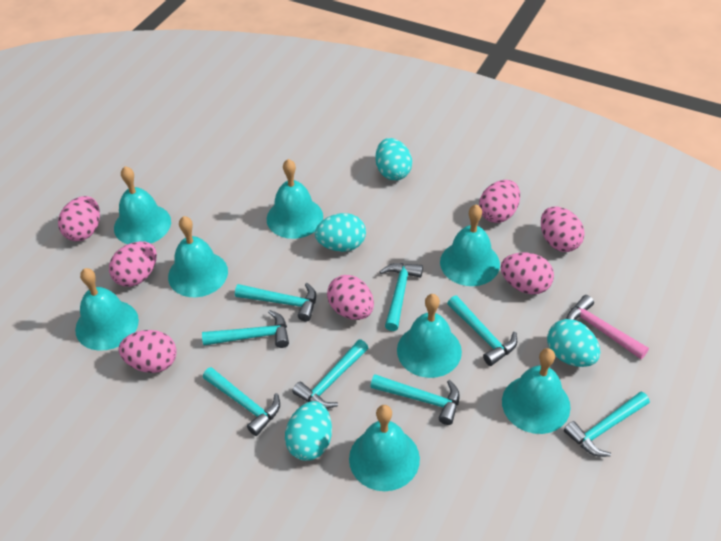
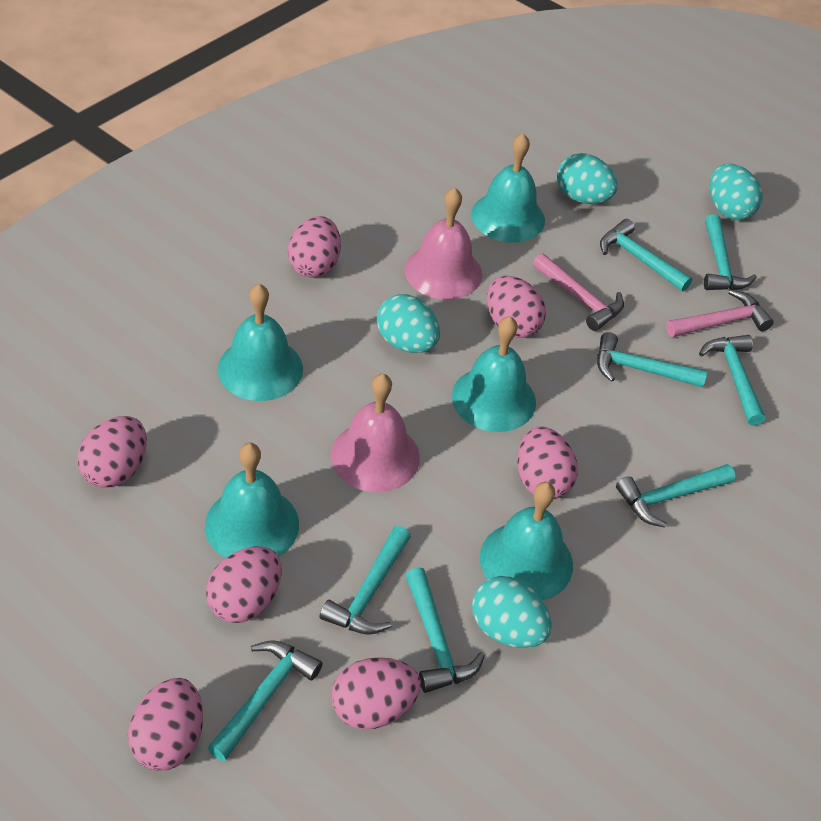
pink bell: 0 -> 2
pink hammer: 1 -> 2
turquoise bell: 8 -> 5

